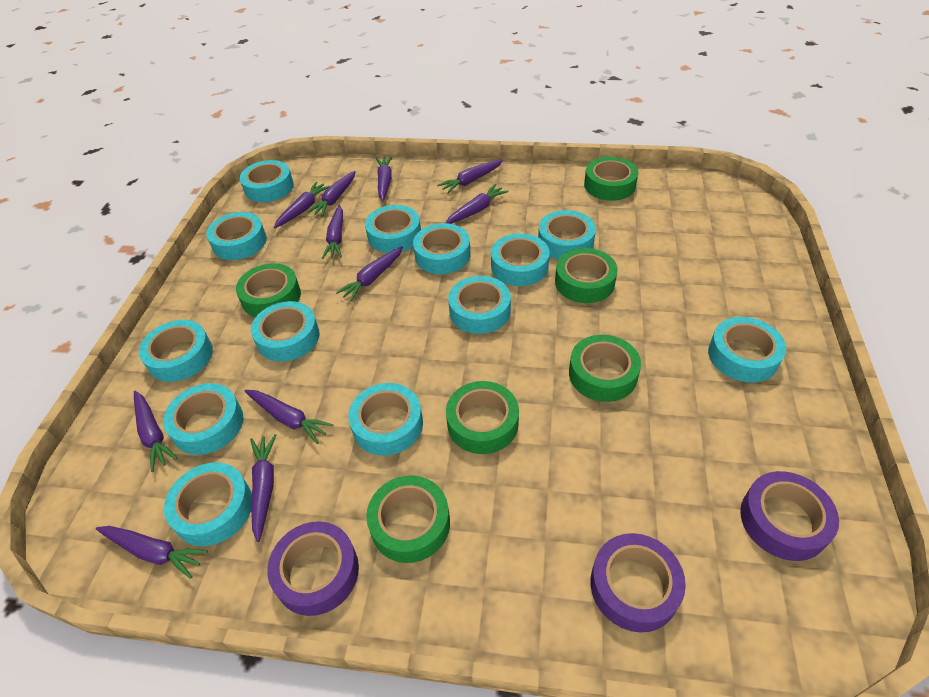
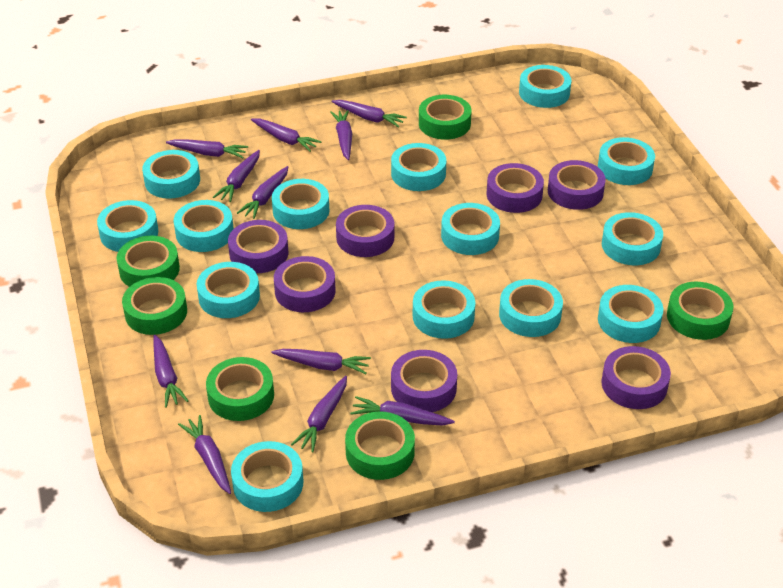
purple tape: 3 -> 7
turquoise tape: 13 -> 14

